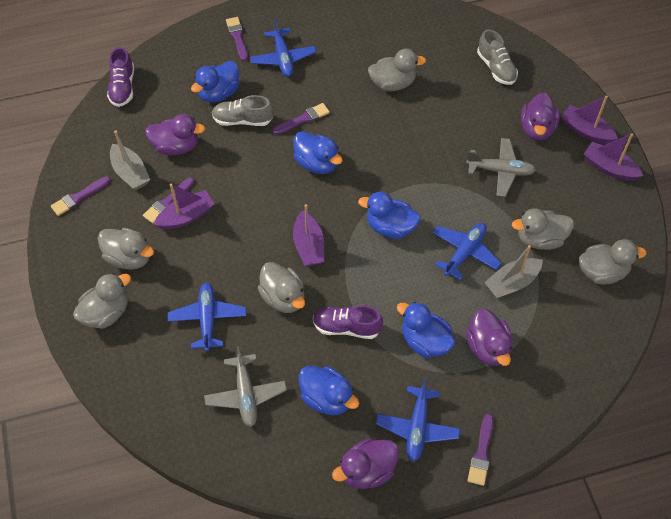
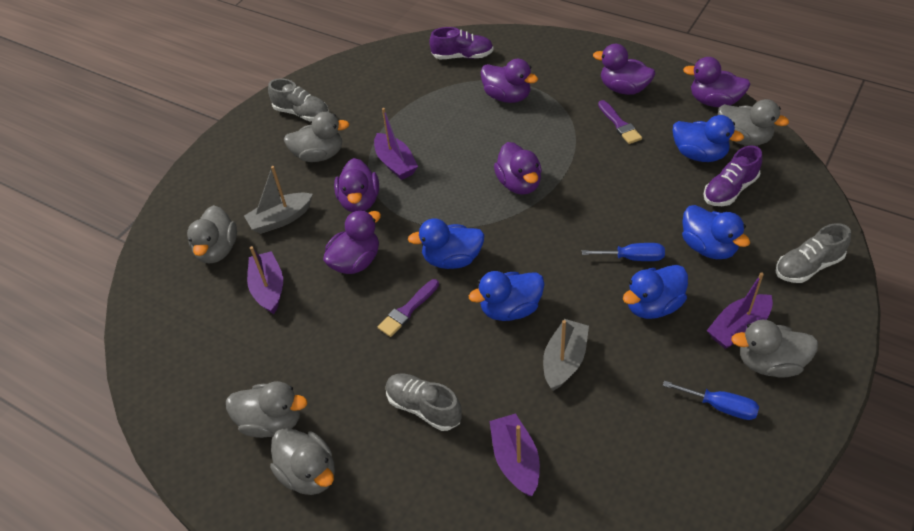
blue plane: 4 -> 0
blue screwdriver: 0 -> 2
grey plane: 2 -> 0
grey shoe: 2 -> 3
purple brush: 5 -> 2
purple duck: 4 -> 6

